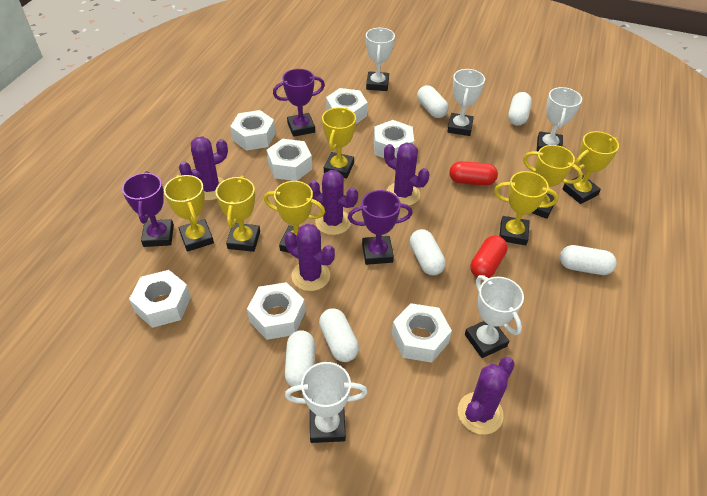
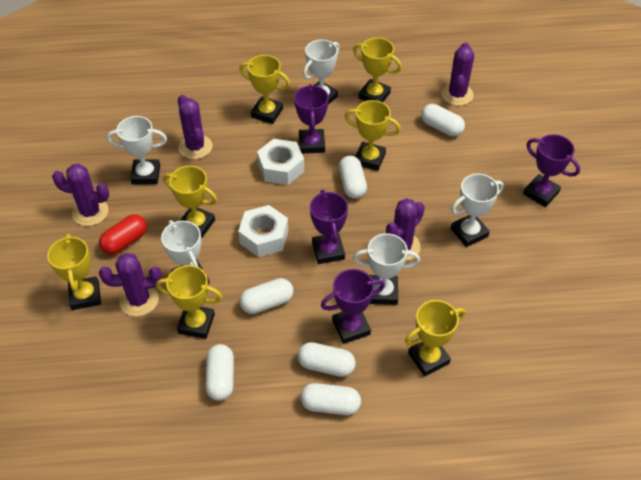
purple trophy: 3 -> 4
red capsule: 2 -> 1
white nut: 7 -> 2

